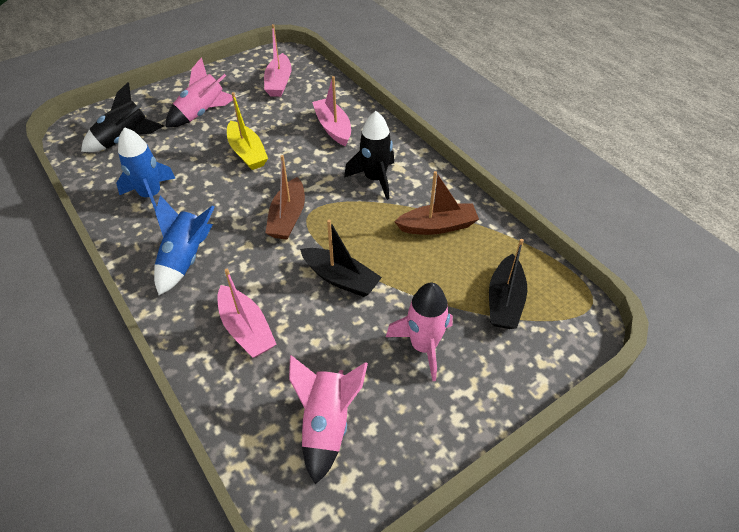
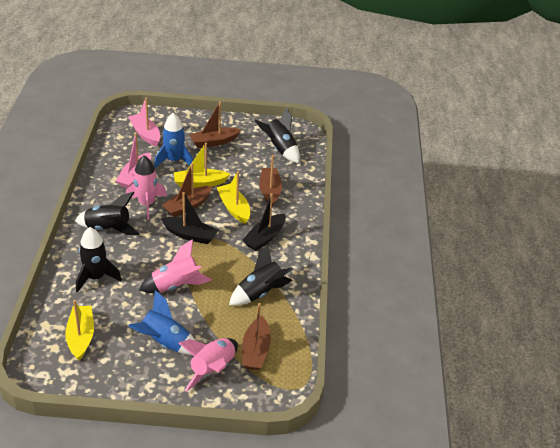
black rocket: 2 -> 4
brown boat: 2 -> 4
pink boat: 3 -> 2
yellow boat: 1 -> 3

